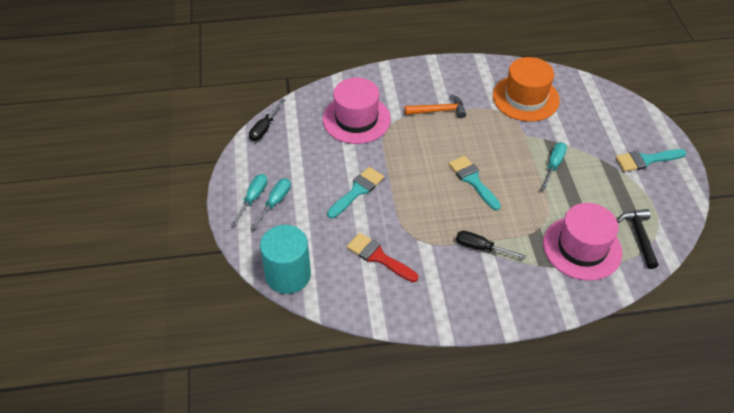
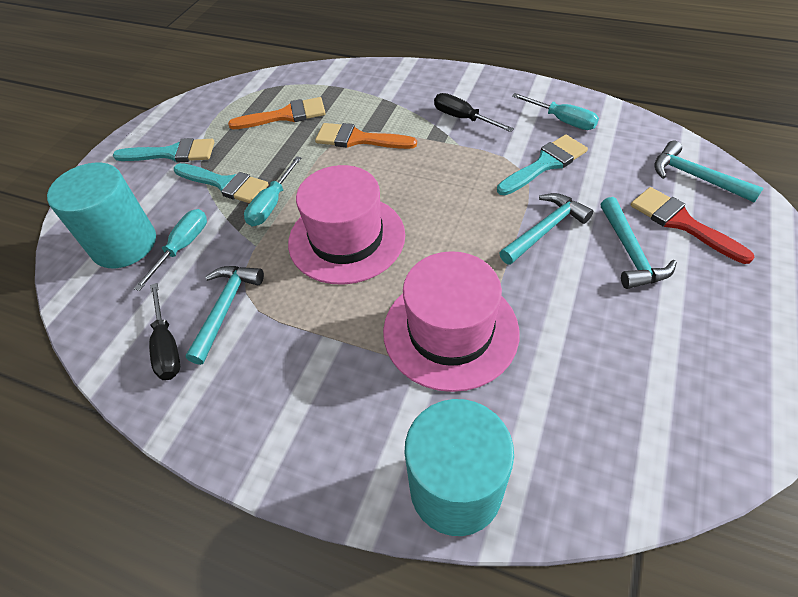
black hammer: 1 -> 0
orange brush: 0 -> 2
orange hammer: 1 -> 0
orange hat: 1 -> 0
turquoise cylinder: 1 -> 2
turquoise hammer: 0 -> 4

